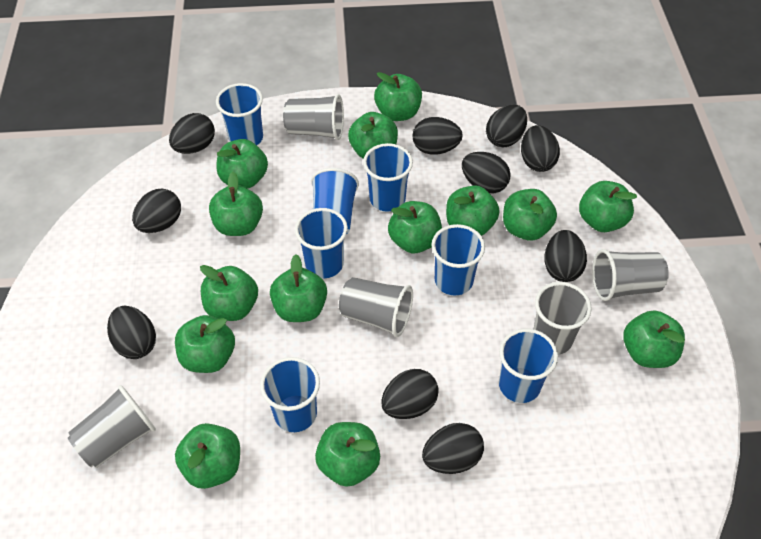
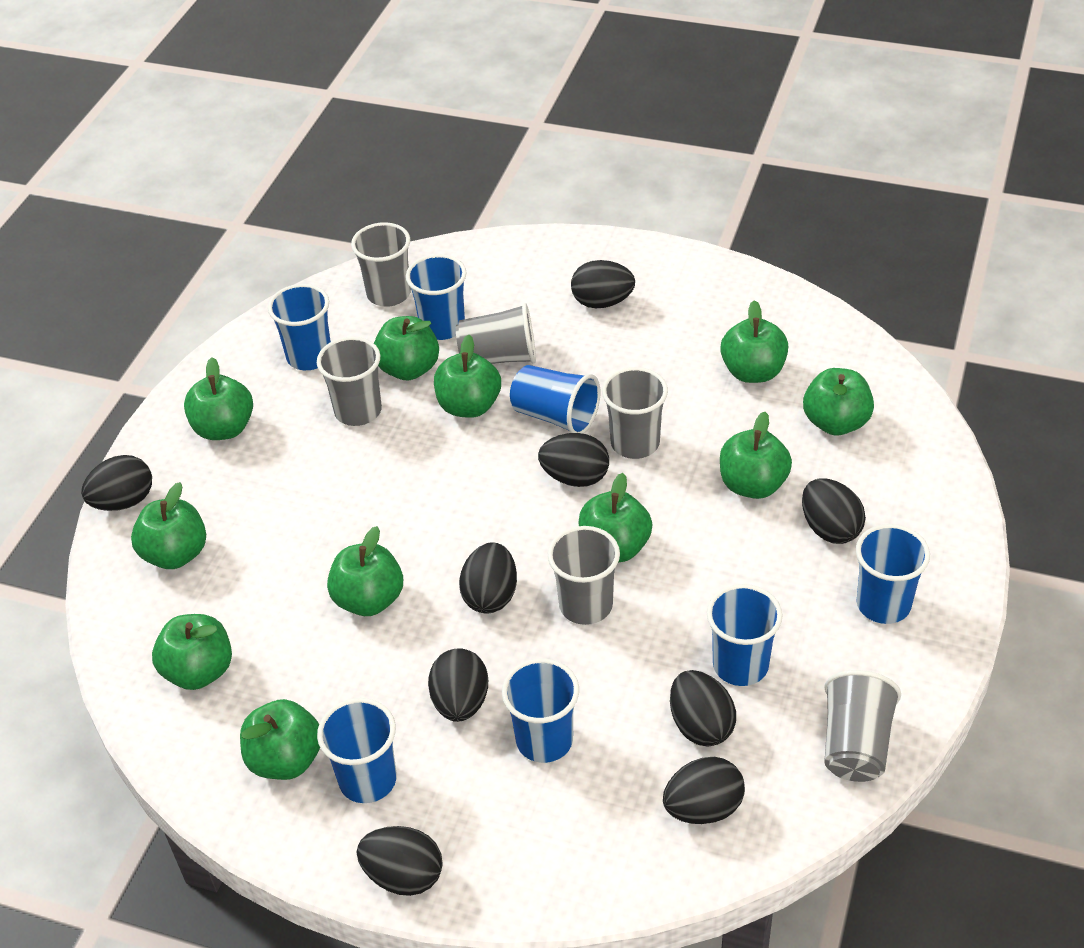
black egg: 10 -> 9
green apple: 14 -> 11
grey cup: 5 -> 6

